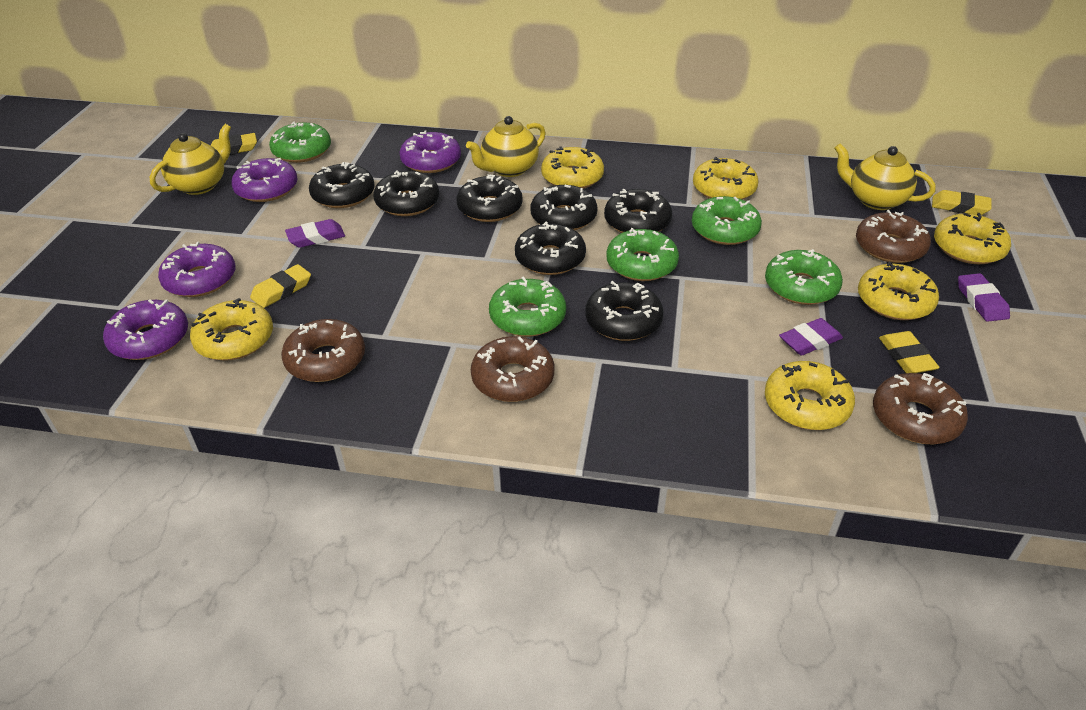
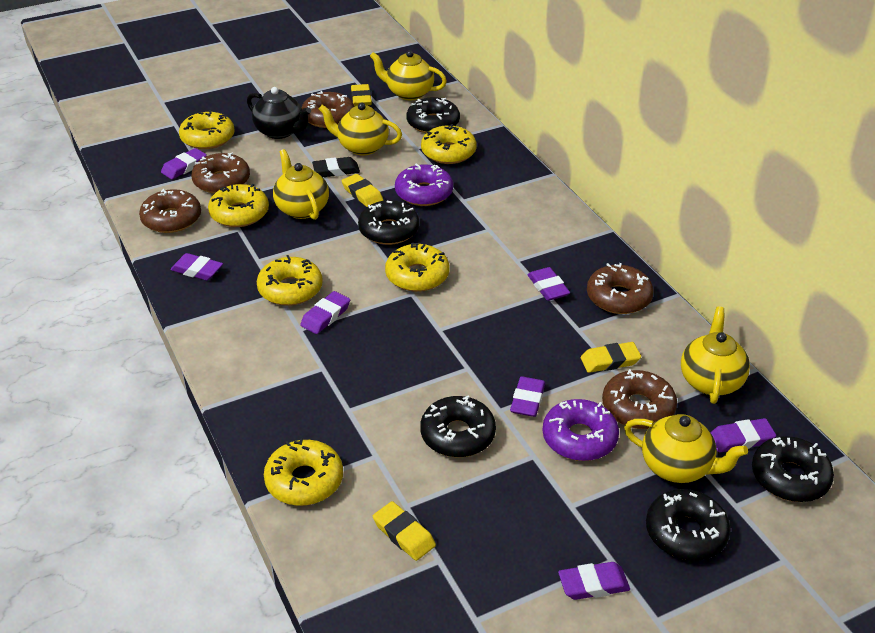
black donut: 7 -> 5
black eraser: 0 -> 1
black teapot: 0 -> 1
brown donut: 4 -> 5
green donut: 5 -> 0
purple donut: 4 -> 2
purple eraser: 3 -> 7
yellow teapot: 3 -> 5

